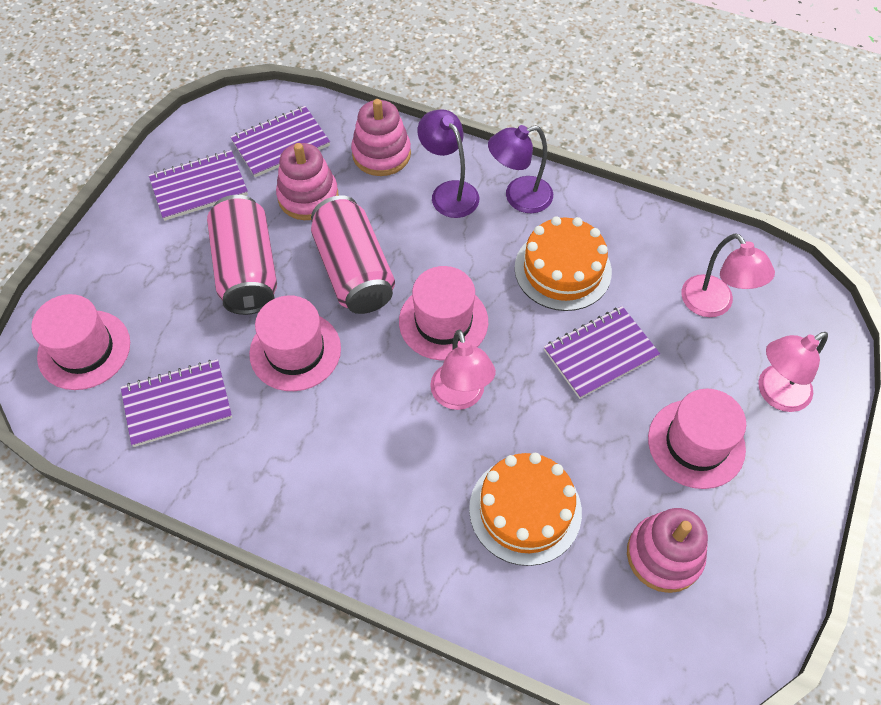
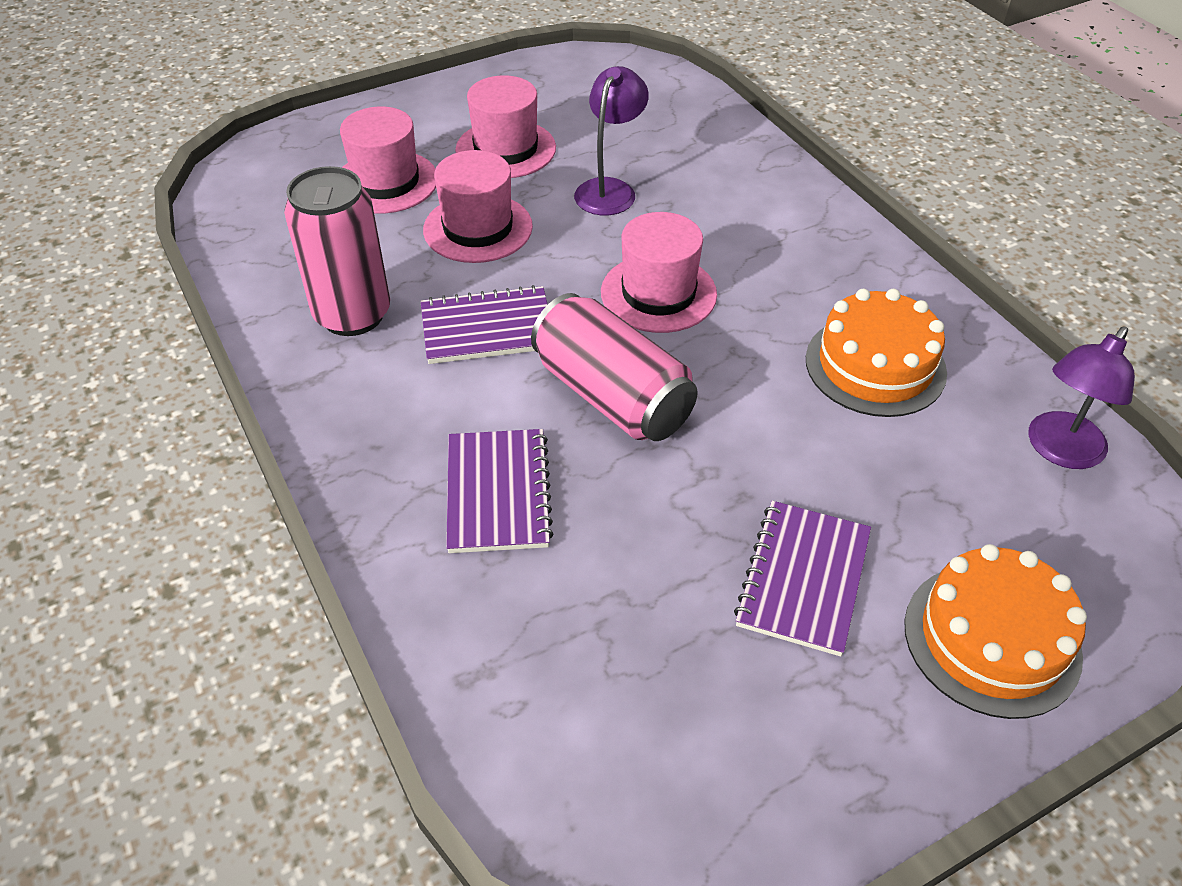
pink lamp: 3 -> 0
pink stacking toy: 3 -> 0
purple notebook: 4 -> 3

